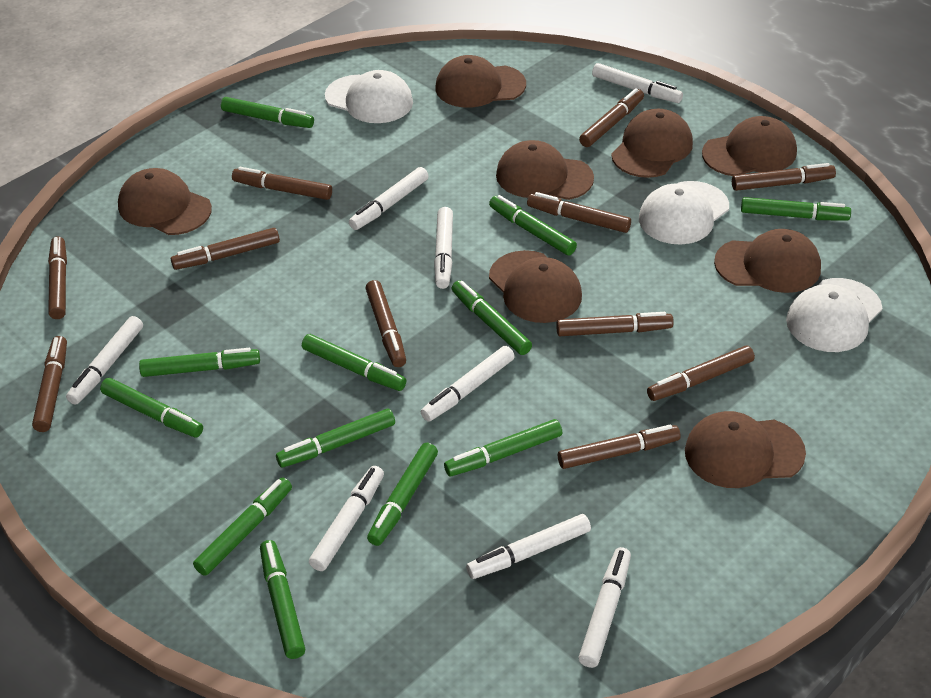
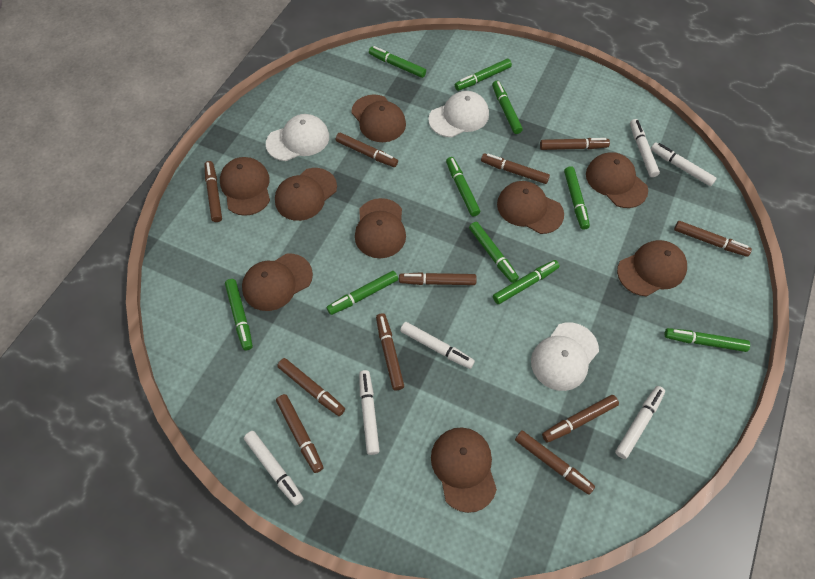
brown cap: 8 -> 9
green marker: 12 -> 10
white marker: 8 -> 6

